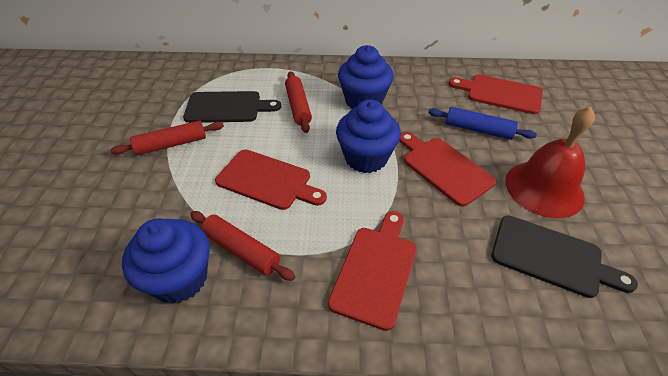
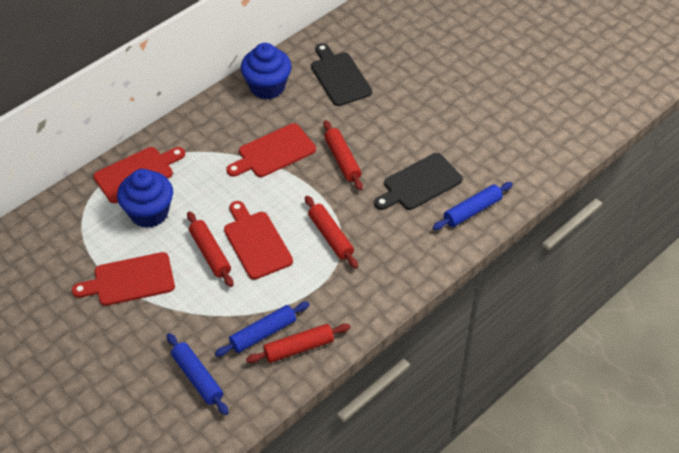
blue cupcake: 3 -> 2
blue rolling pin: 1 -> 3
red bell: 1 -> 0
red rolling pin: 3 -> 4

